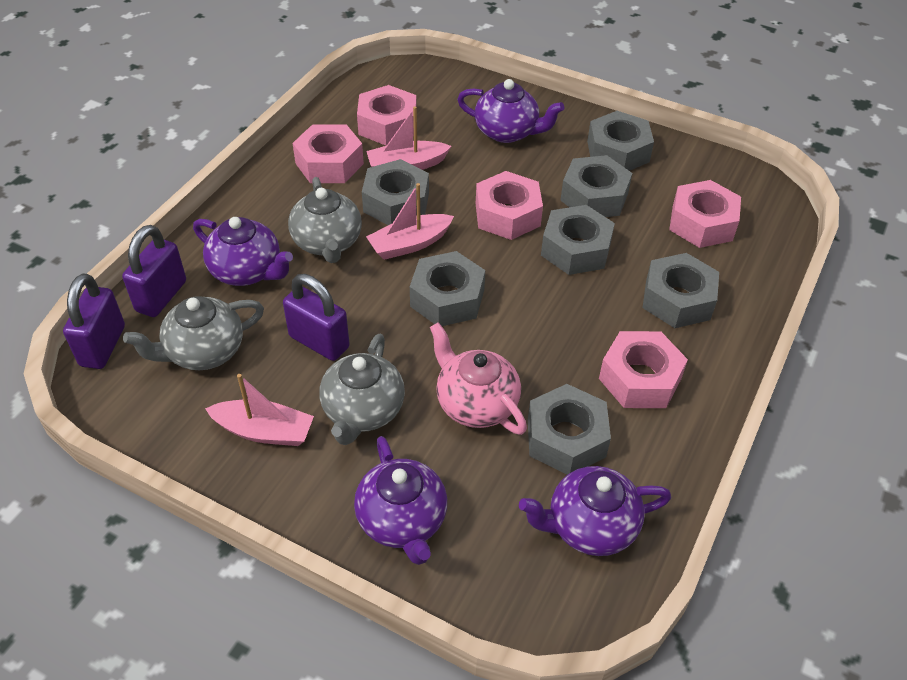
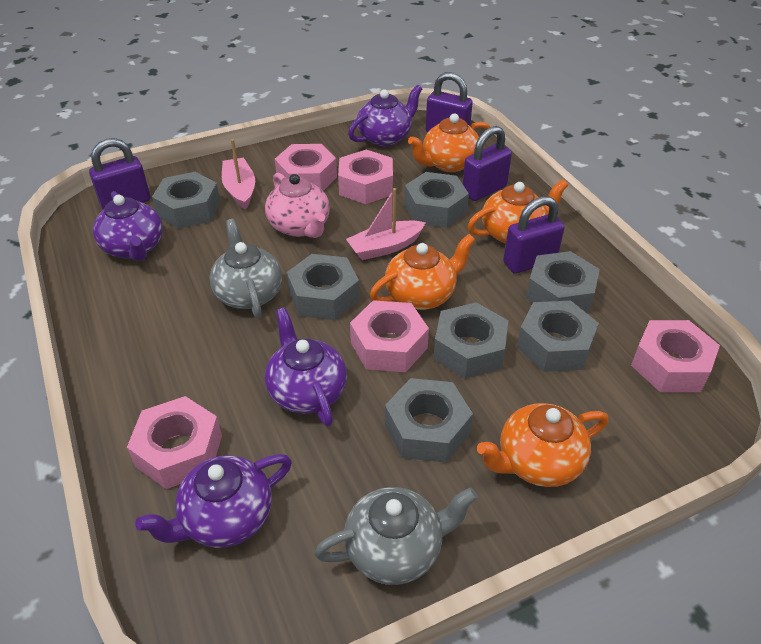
grey teapot: 3 -> 2
orange teapot: 0 -> 4
pink boat: 3 -> 2
purple padlock: 3 -> 4

